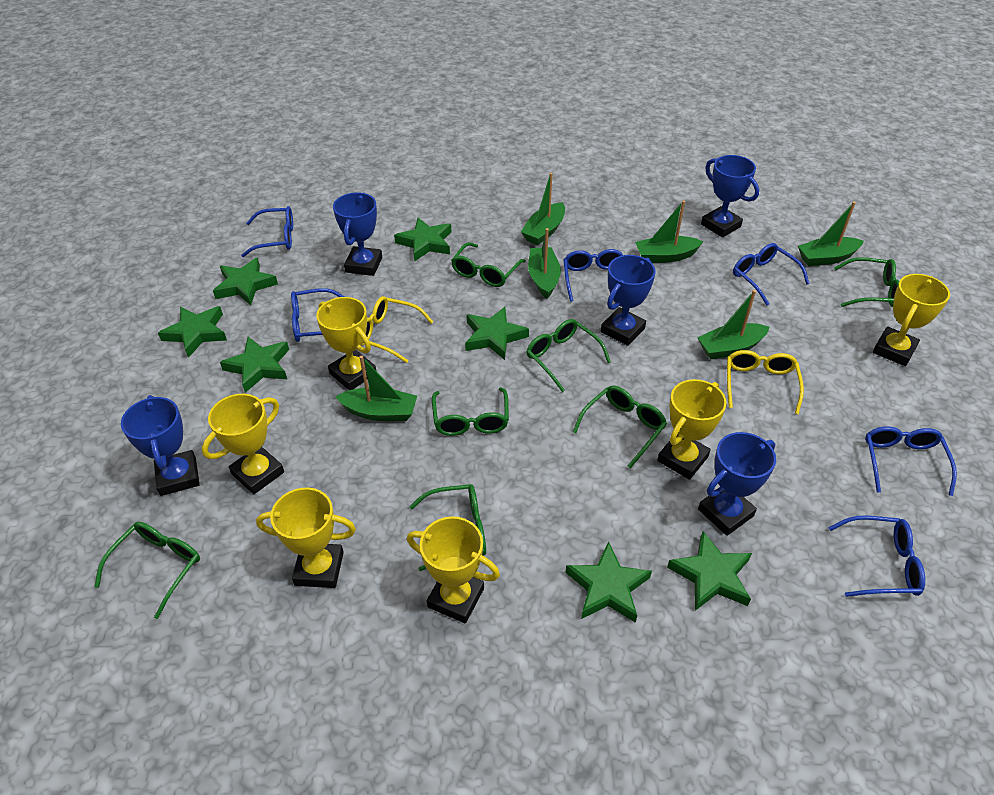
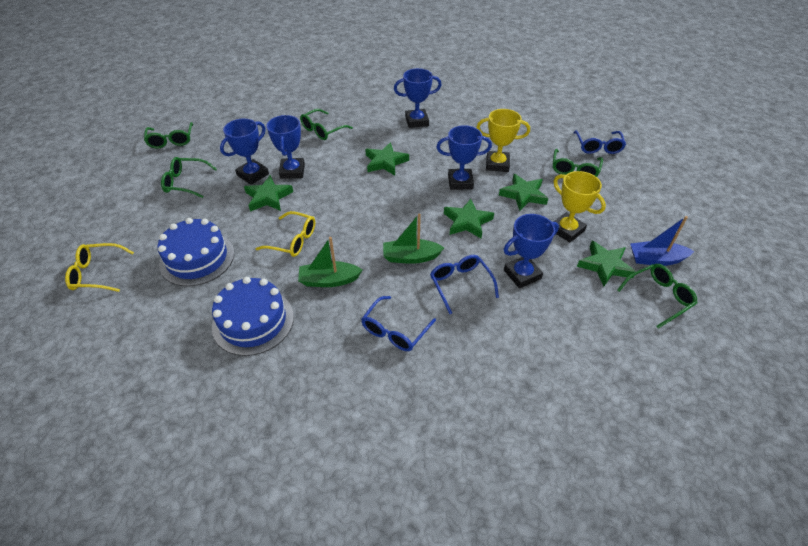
blue boat: 0 -> 1
blue cake: 0 -> 2
blue glasses: 6 -> 3
green boat: 6 -> 2
green glasses: 7 -> 5
green star: 7 -> 5
yellow trophy: 6 -> 2

